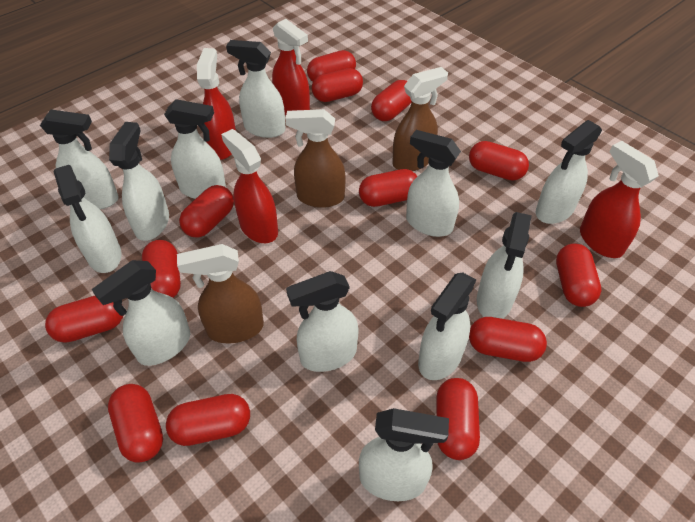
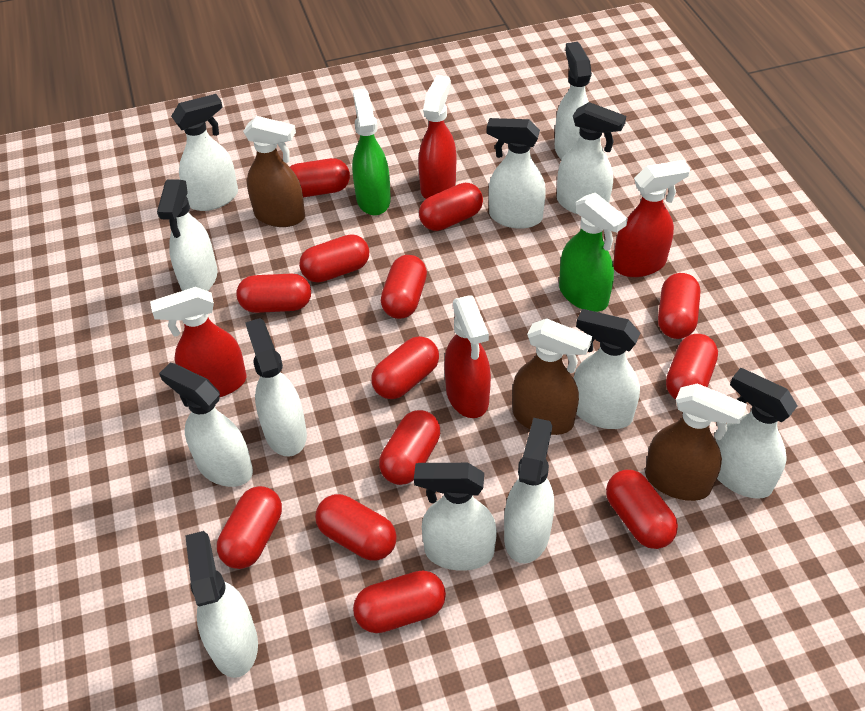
green spray bottle: 0 -> 2

